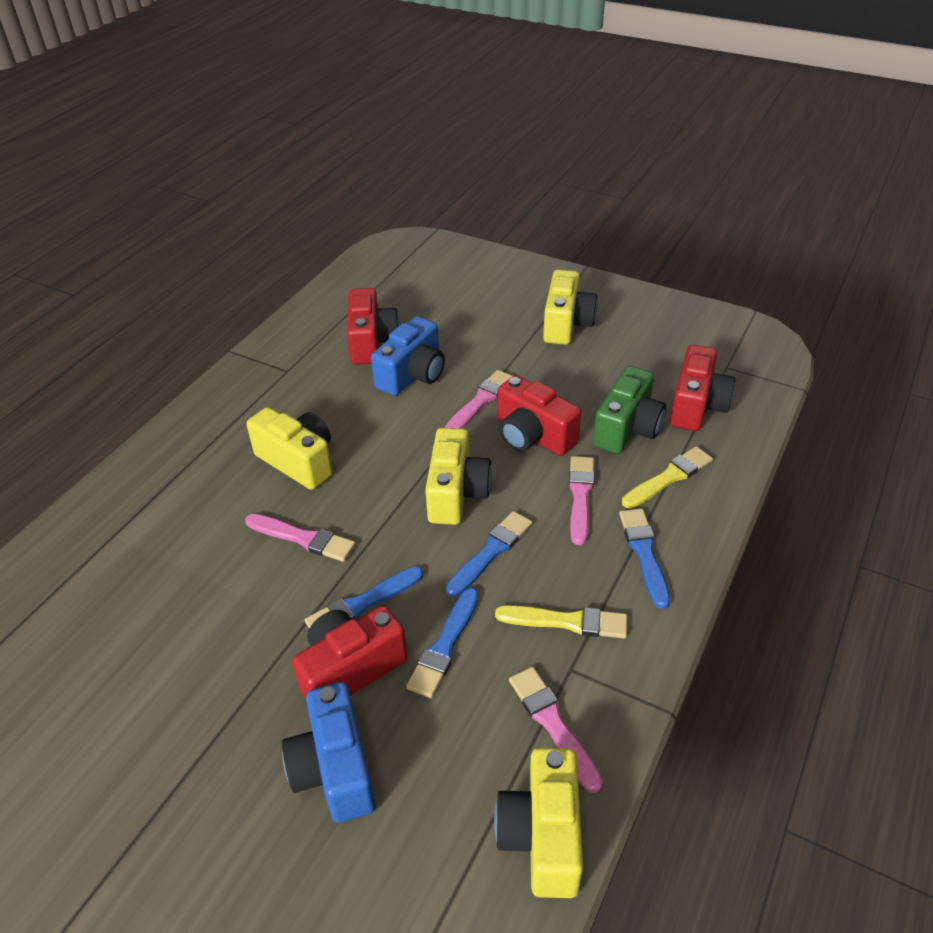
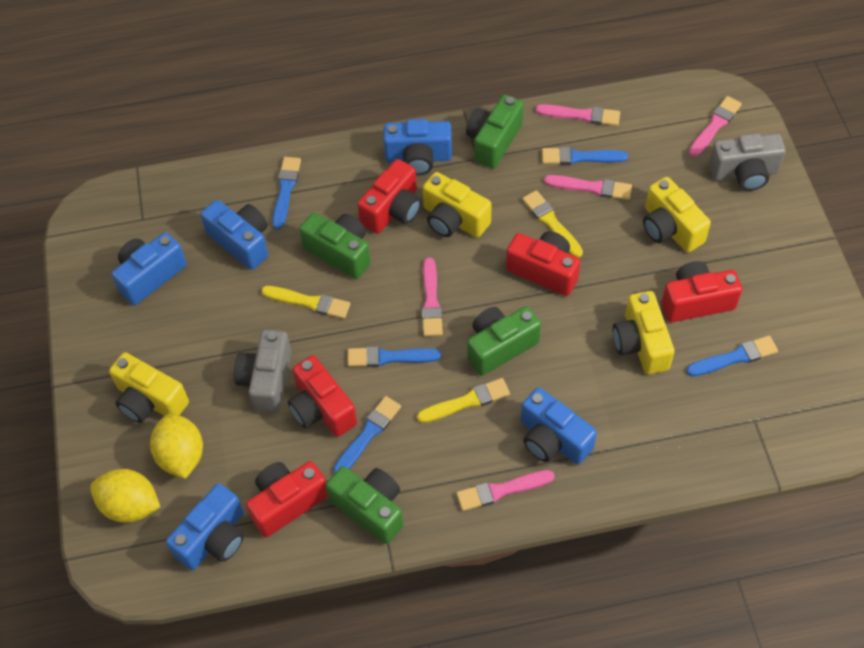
blue brush: 4 -> 5
blue camera: 2 -> 5
green camera: 1 -> 4
grey camera: 0 -> 2
pink brush: 4 -> 5
red camera: 4 -> 5
yellow brush: 2 -> 3
yellow lemon: 0 -> 2

